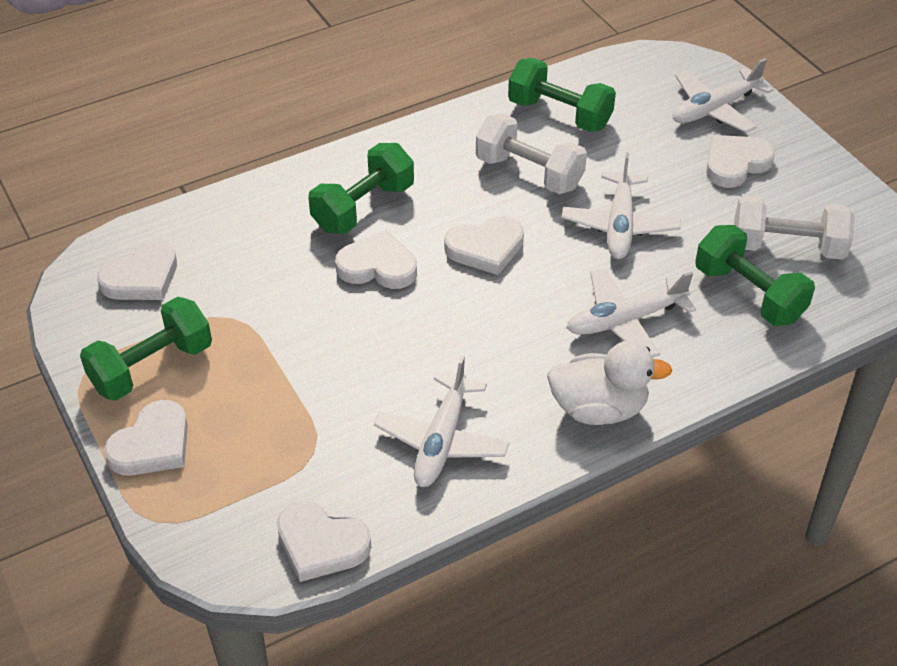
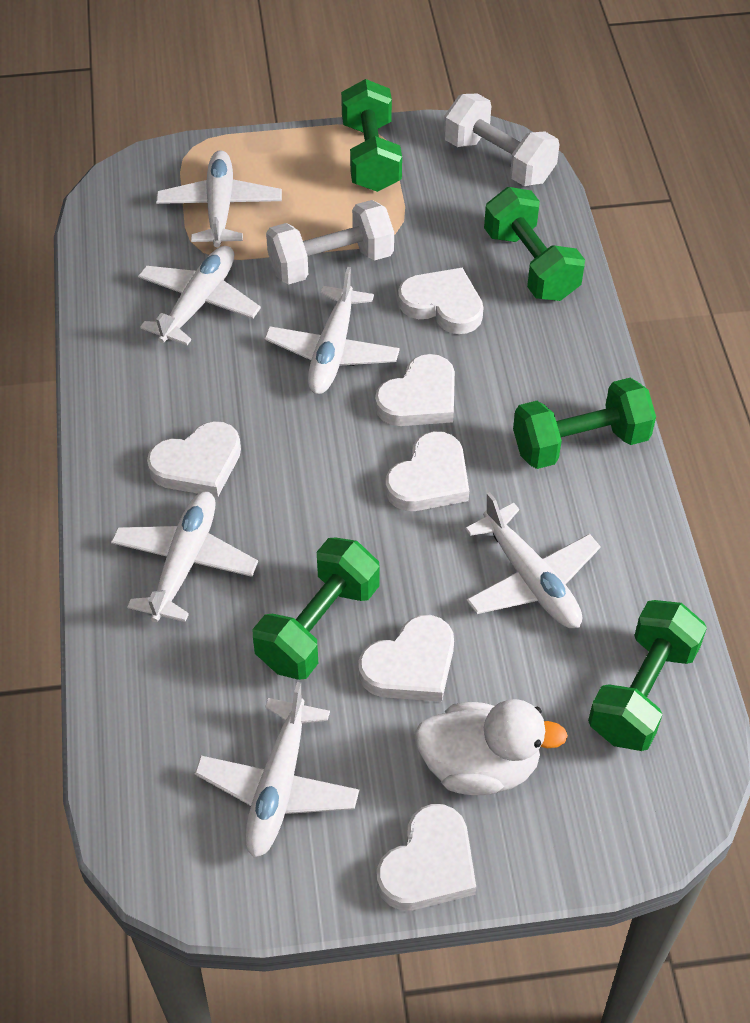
green dumbbell: 4 -> 5
white plane: 4 -> 6

